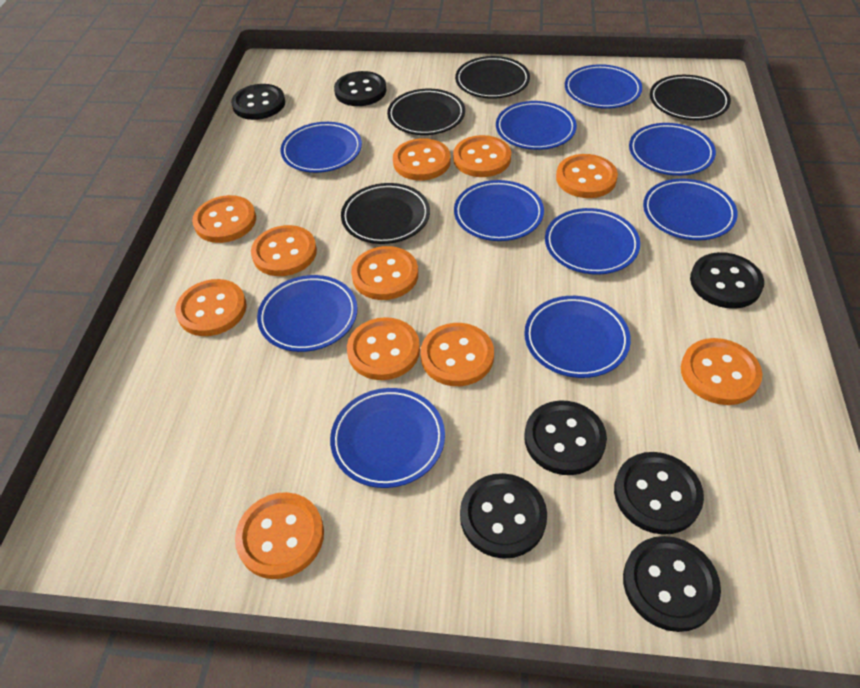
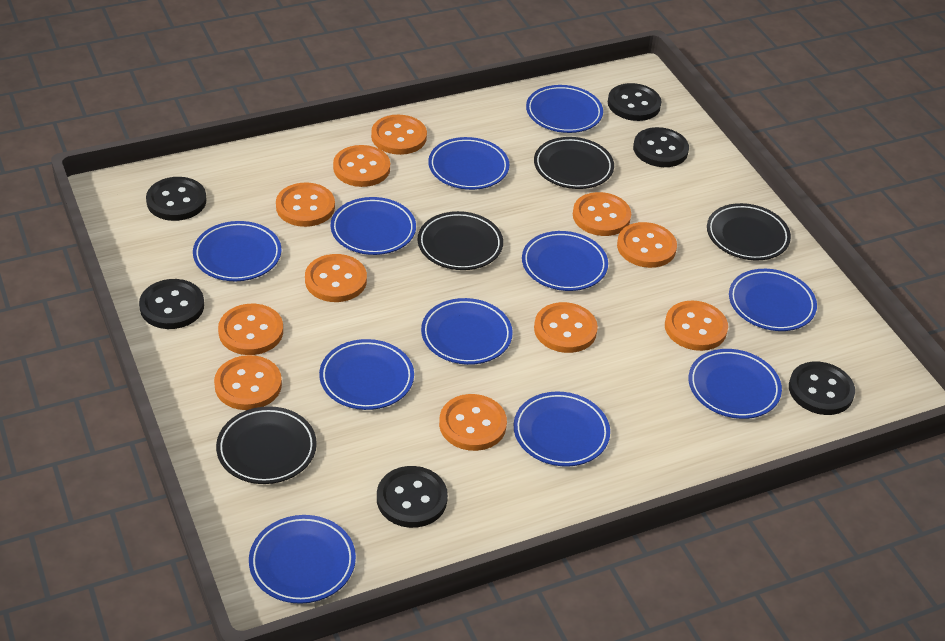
black button: 7 -> 6
blue plate: 10 -> 11

